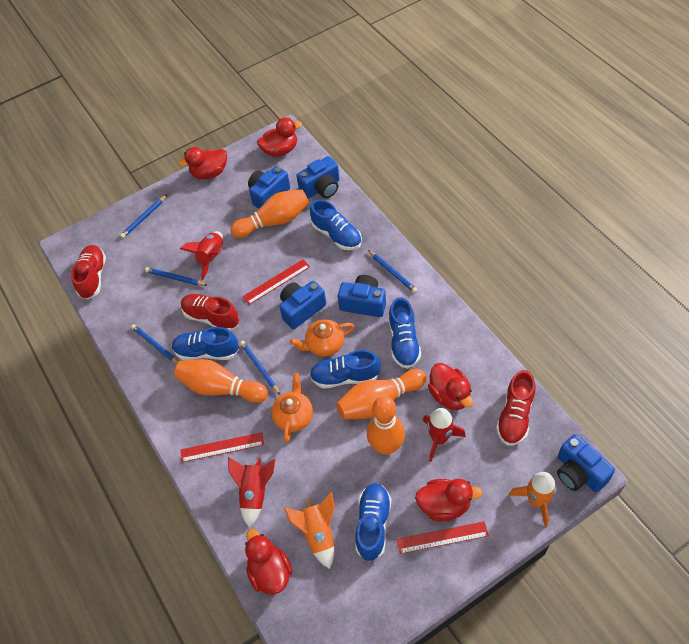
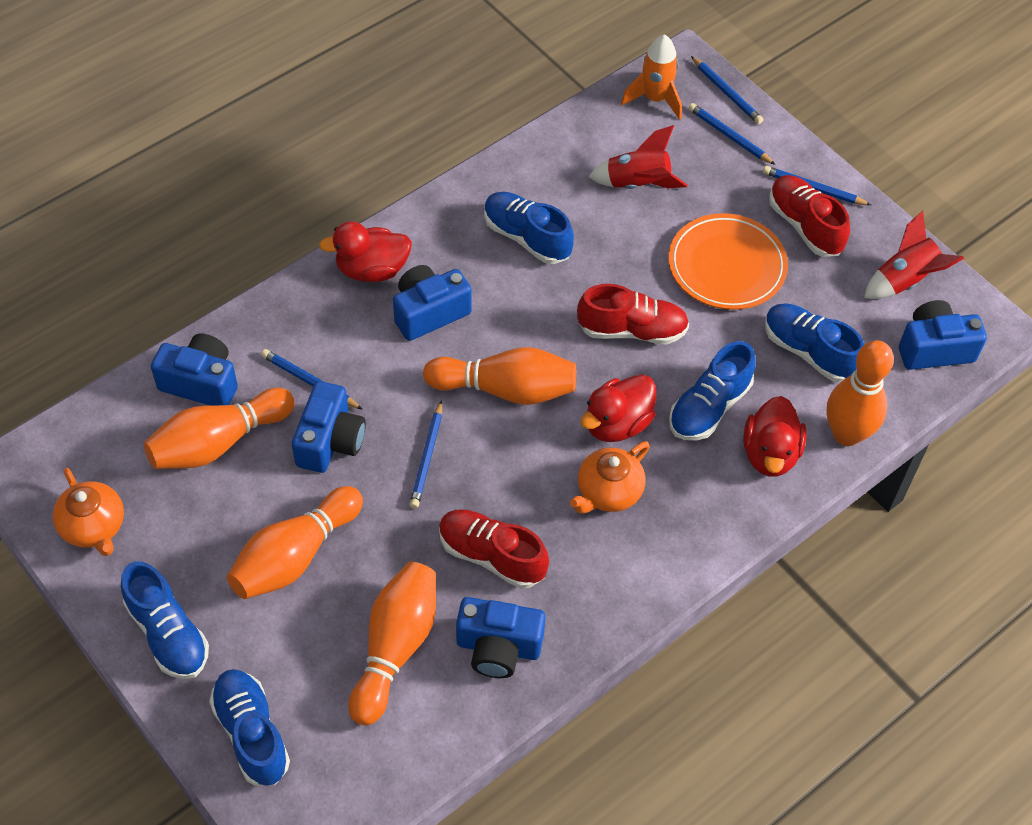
orange bowling pin: 4 -> 5
orange plate: 0 -> 1
orange rocket: 2 -> 1
red duck: 5 -> 3
red rocket: 3 -> 2
red ruler: 3 -> 0

